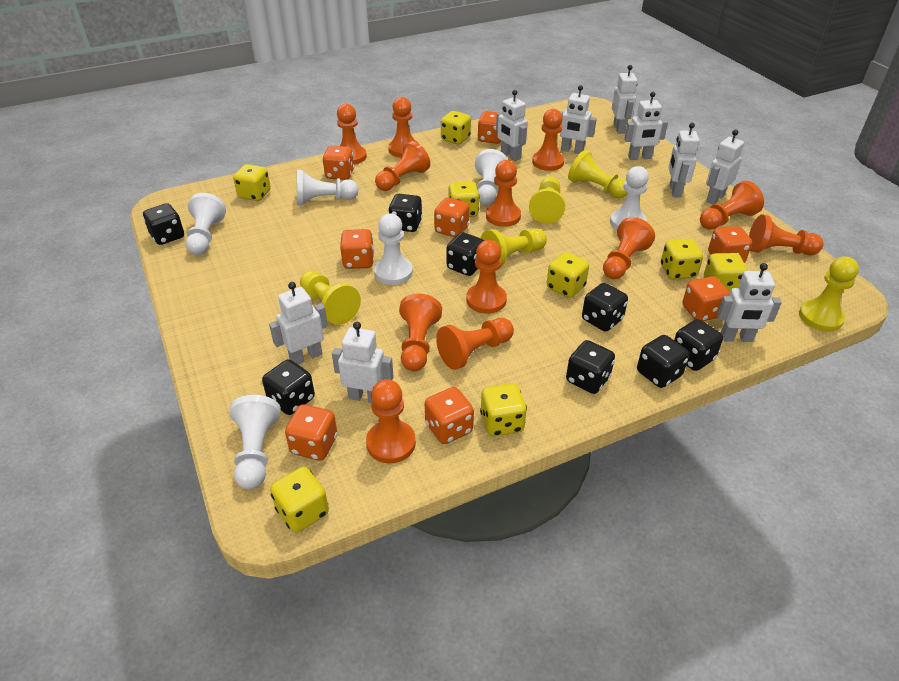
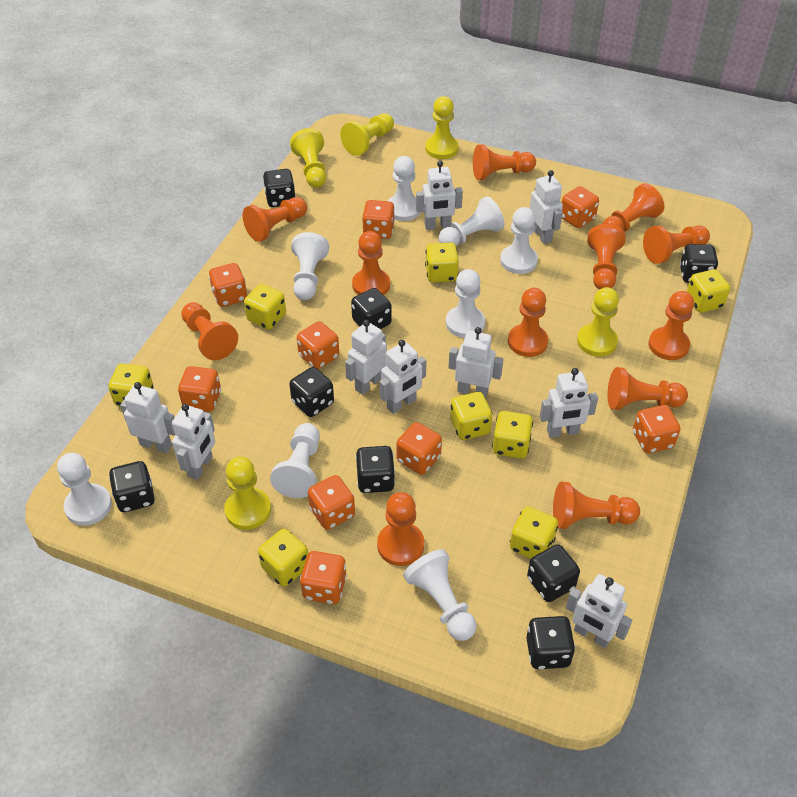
orange dice: 8 -> 9
white pawn: 6 -> 8

